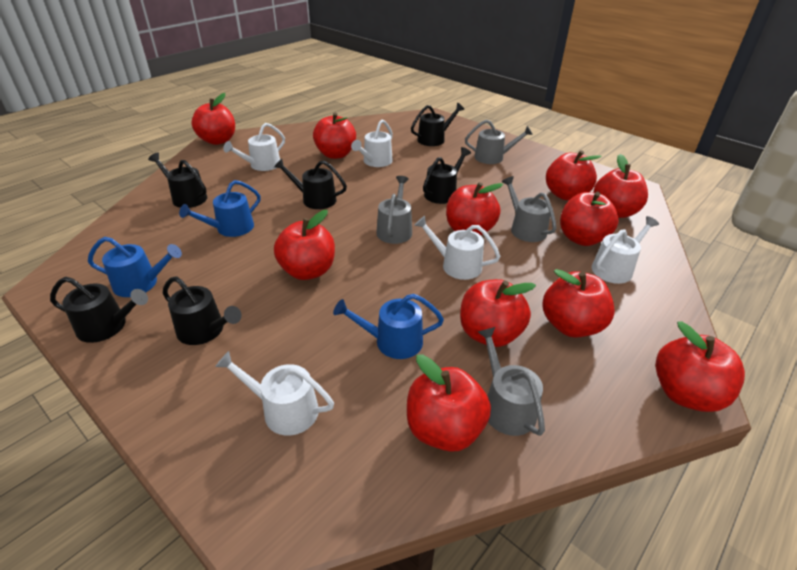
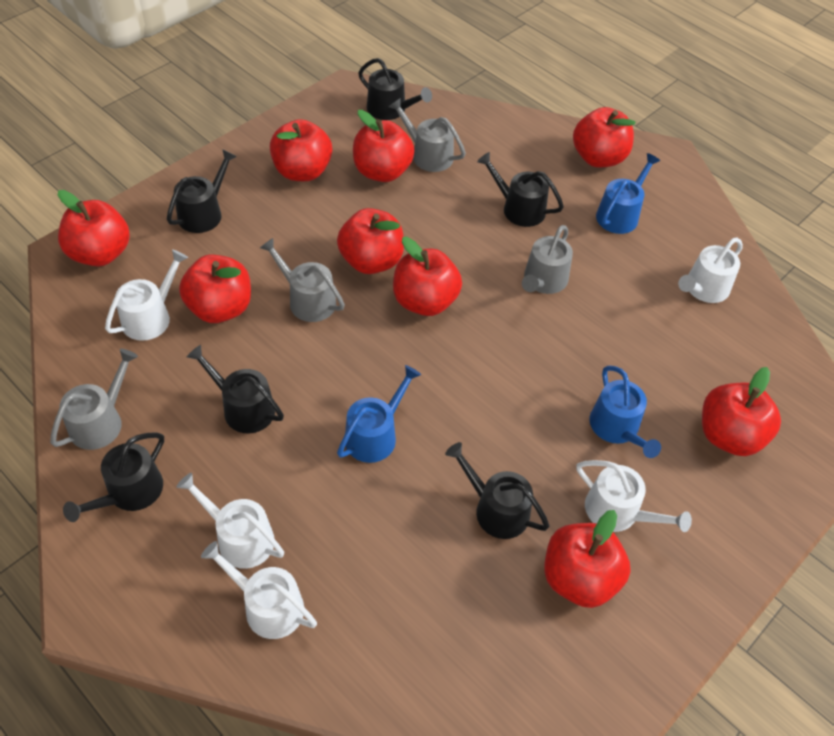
red apple: 11 -> 9

